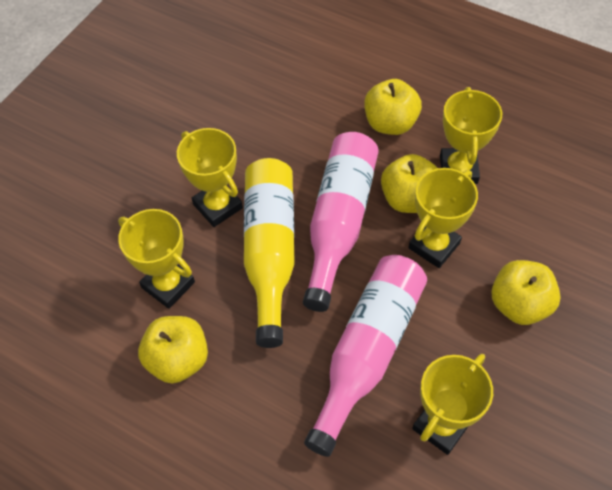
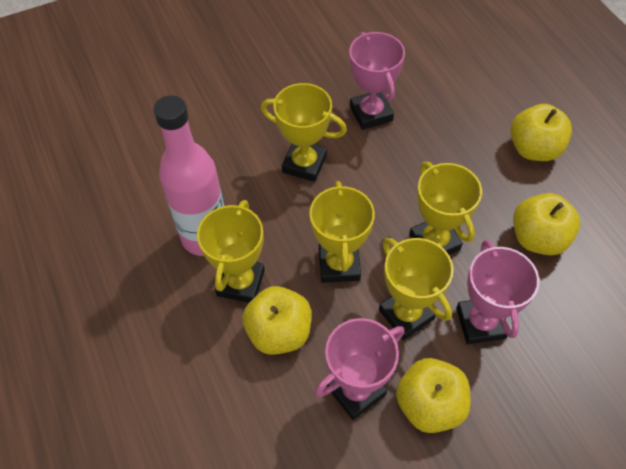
pink bottle: 2 -> 1
pink trophy: 0 -> 3
yellow bottle: 1 -> 0

